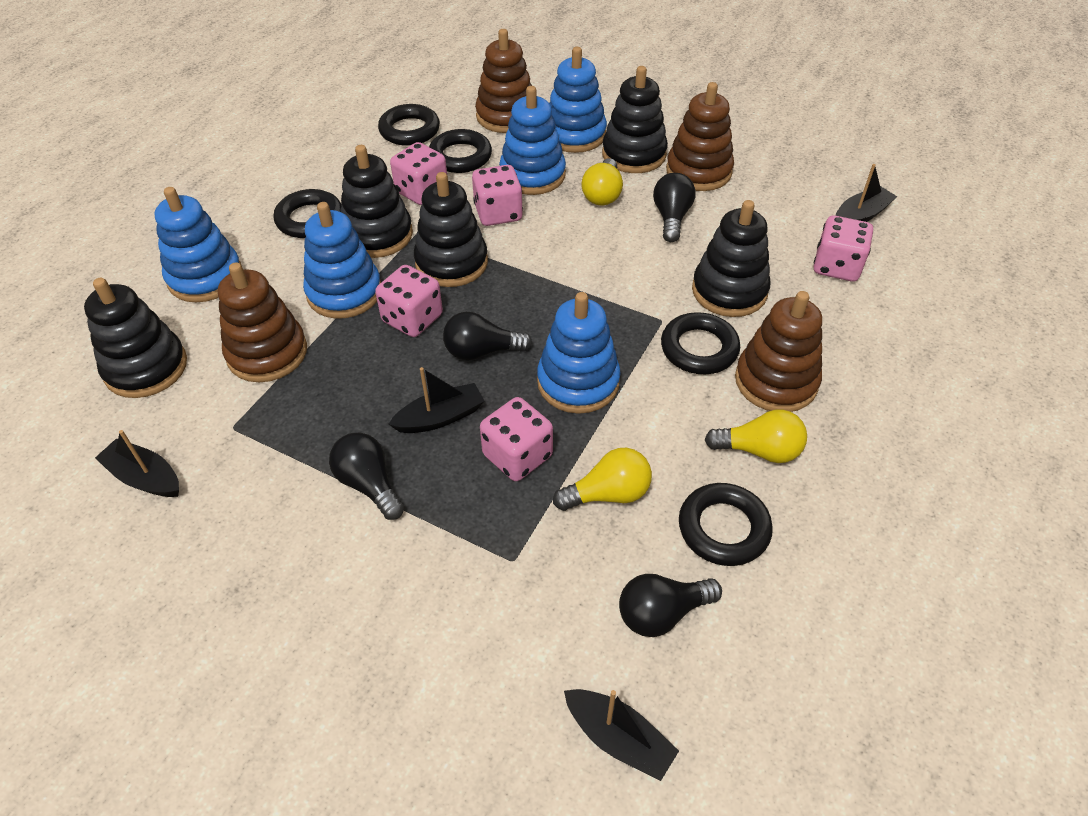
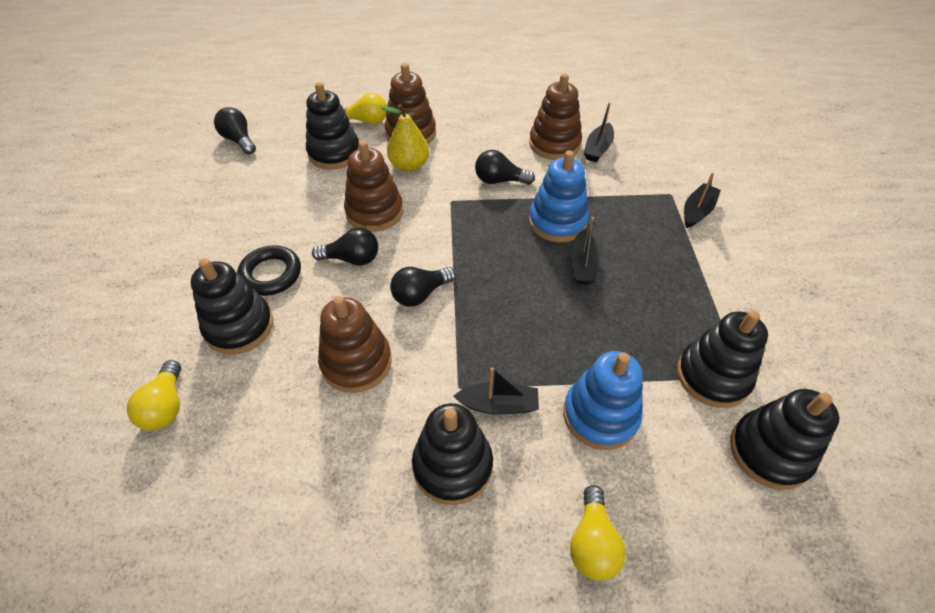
black ring: 5 -> 1
blue stacking toy: 5 -> 2
pink dice: 5 -> 0
yellow pear: 0 -> 1

